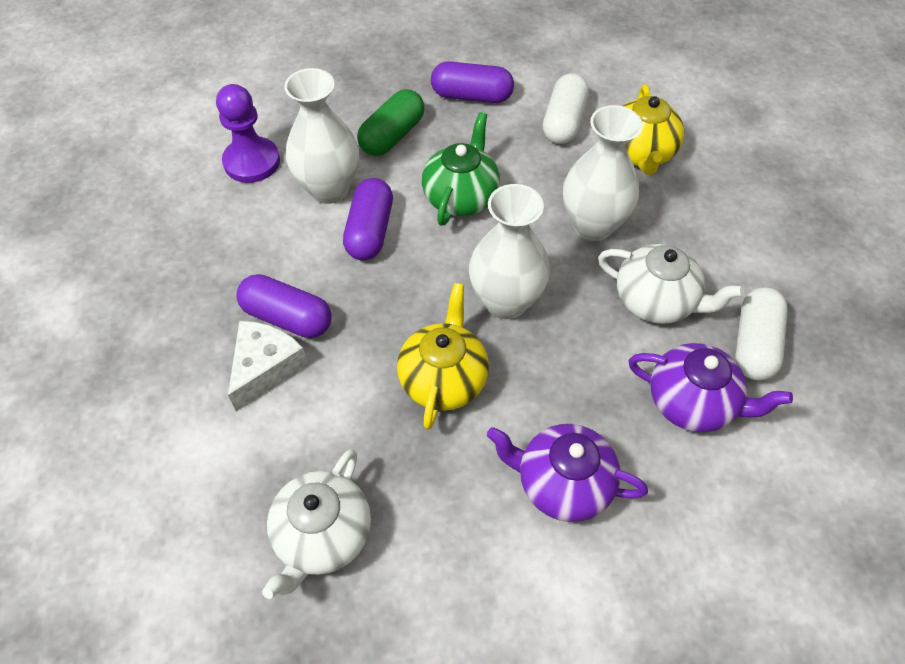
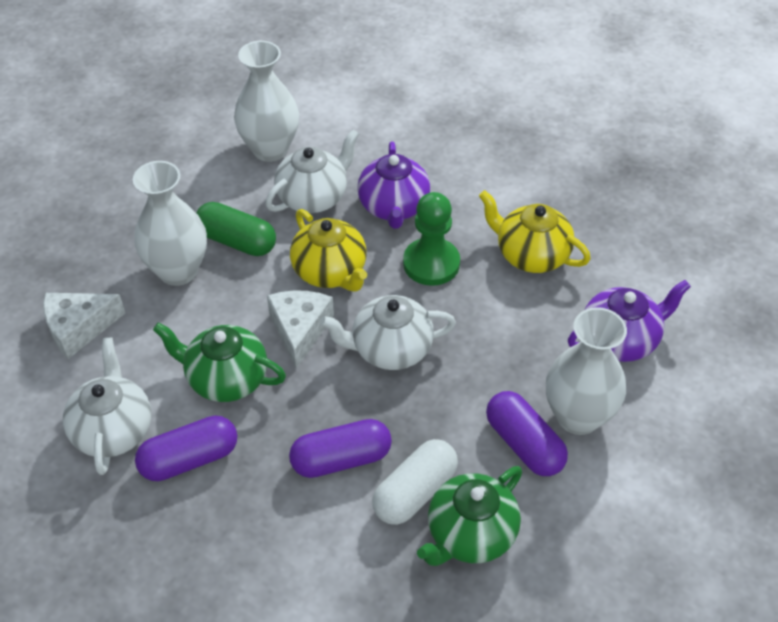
green pawn: 0 -> 1
green teapot: 1 -> 2
purple pawn: 1 -> 0
white capsule: 2 -> 1
white cheese: 1 -> 2
white teapot: 2 -> 3

